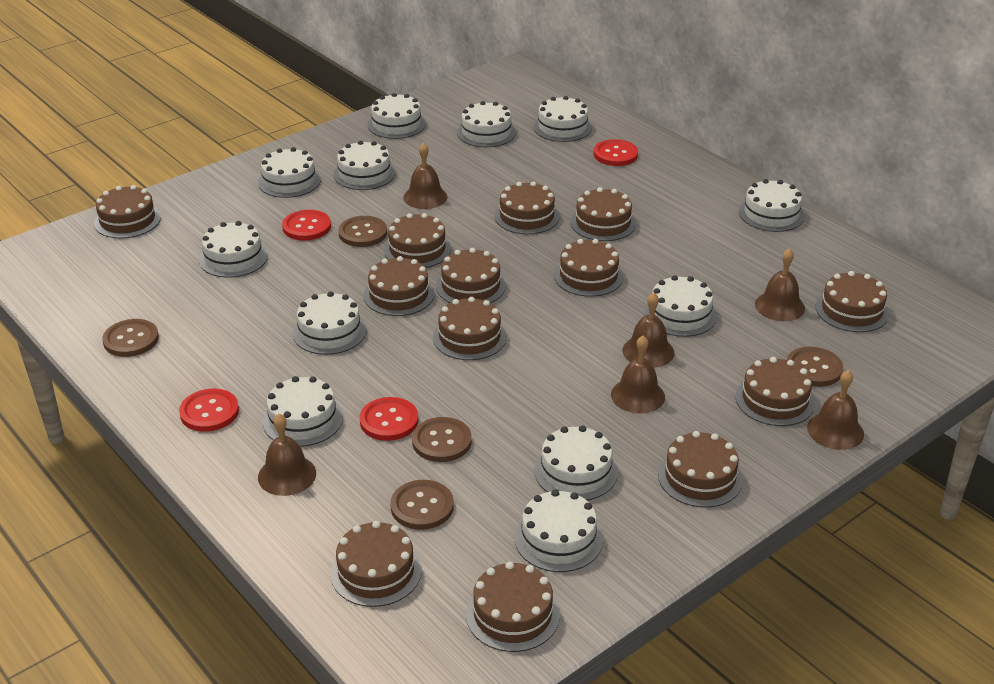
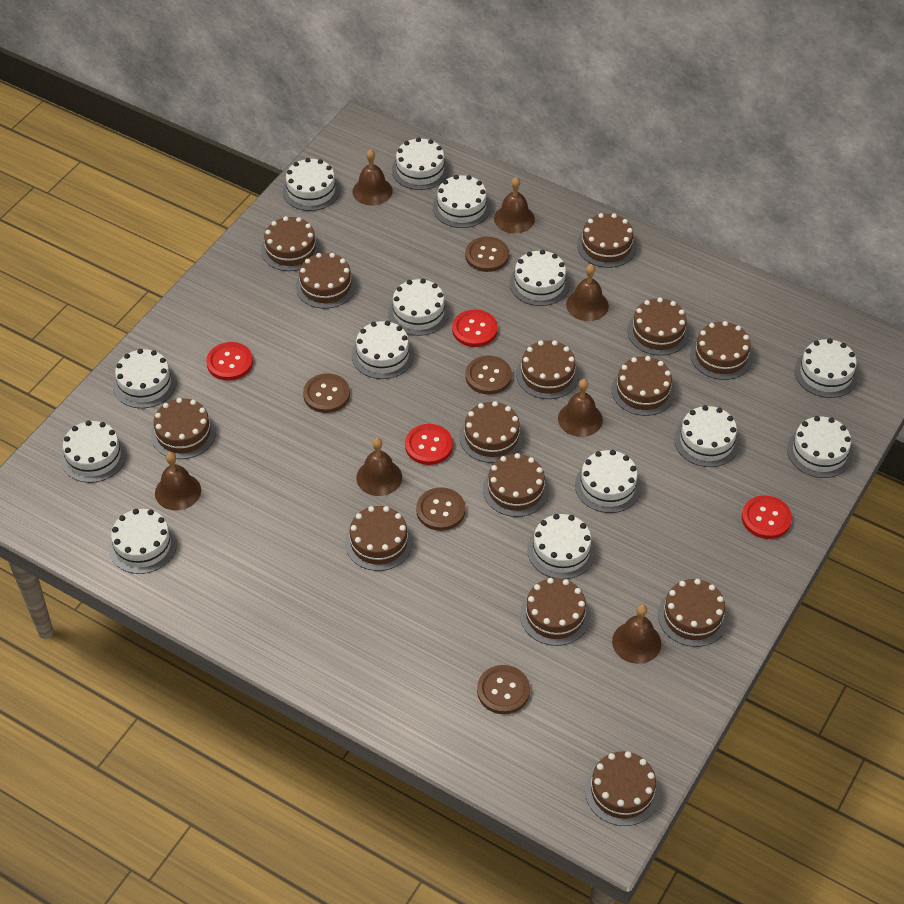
brown bell: 6 -> 7
brown cake: 13 -> 14
white cake: 12 -> 14

